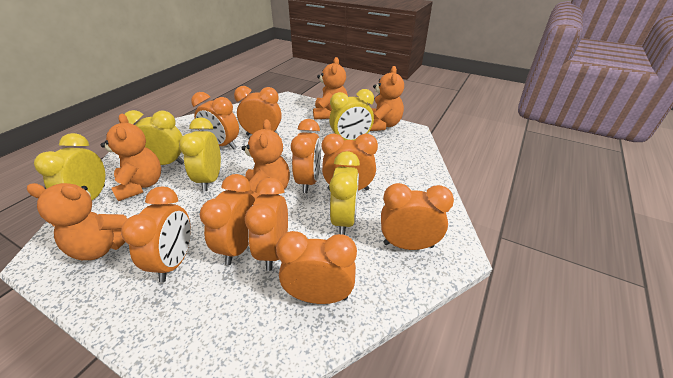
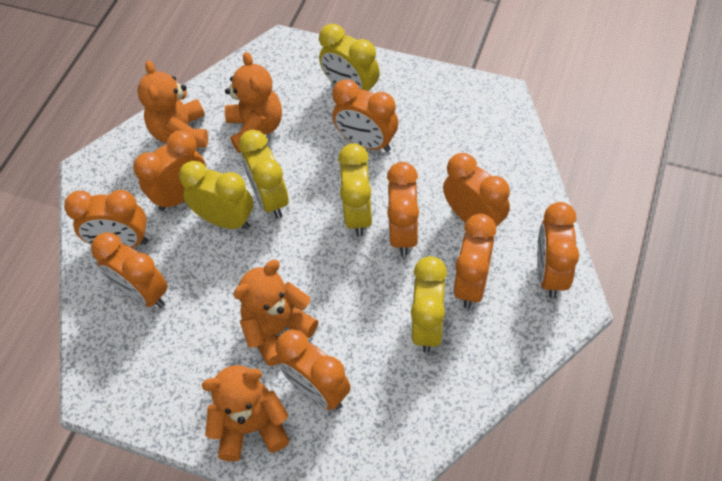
orange teddy bear: 5 -> 4

